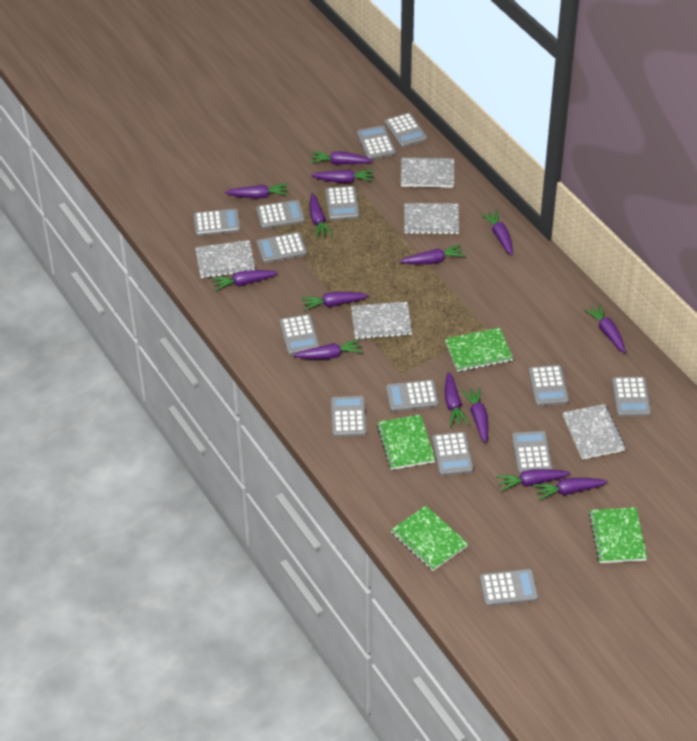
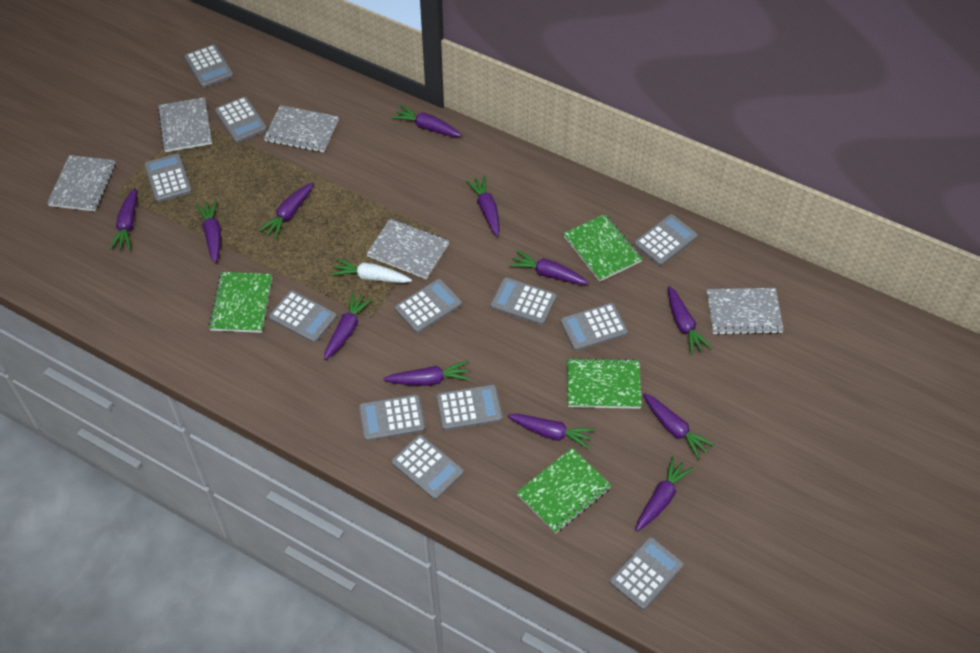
grey calculator: 14 -> 12
purple carrot: 14 -> 12
white carrot: 0 -> 1

